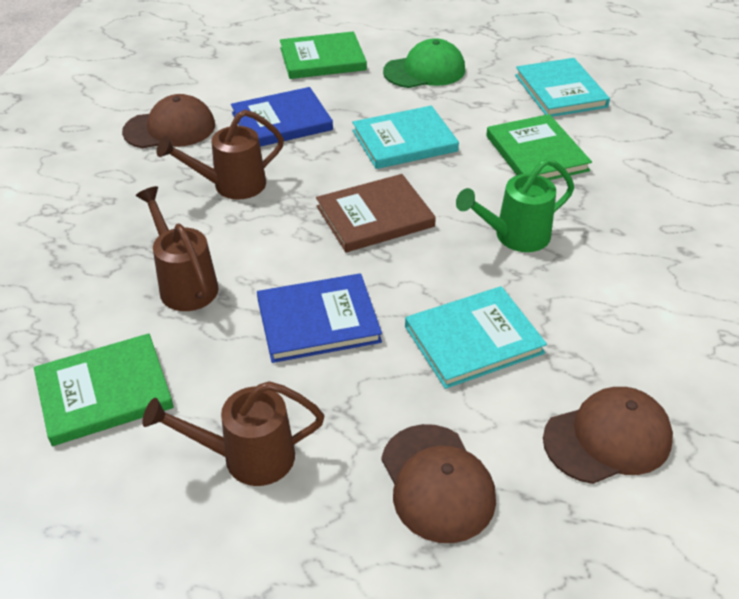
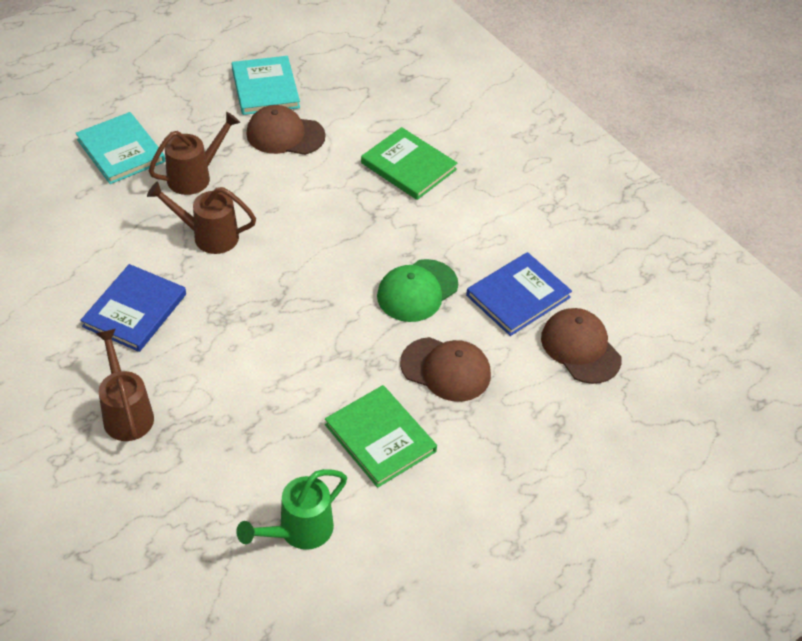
brown book: 1 -> 0
green book: 3 -> 2
turquoise book: 3 -> 2

